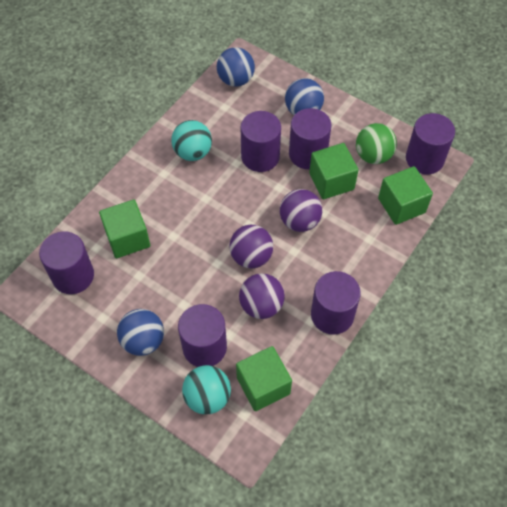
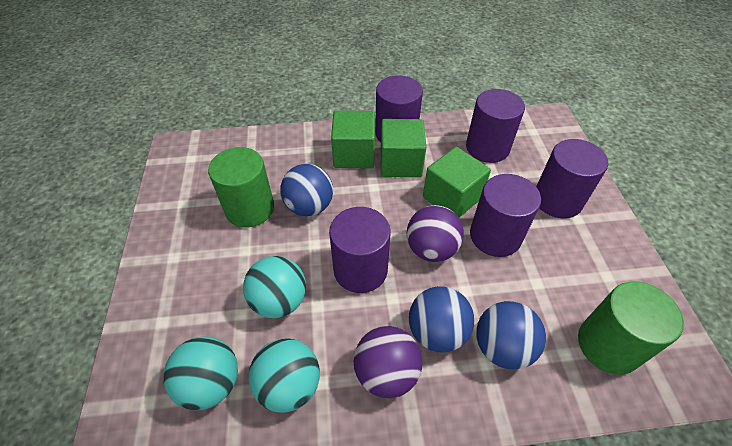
green ball: 1 -> 0
green cube: 4 -> 3
green cylinder: 0 -> 2
purple ball: 3 -> 2
purple cylinder: 6 -> 5
turquoise ball: 2 -> 3

